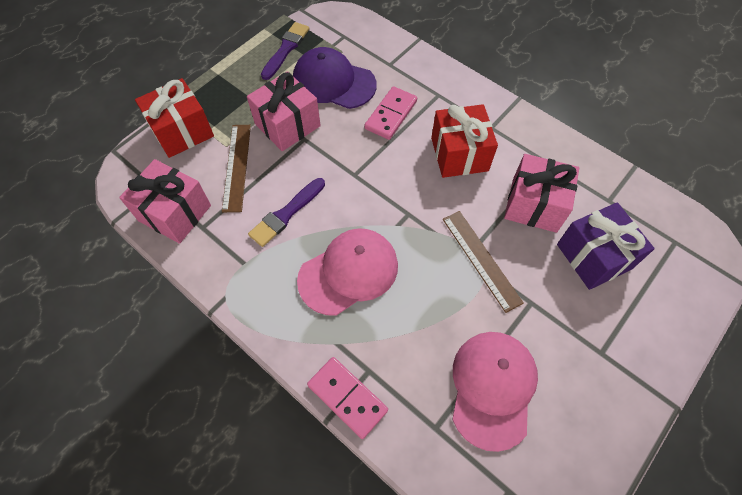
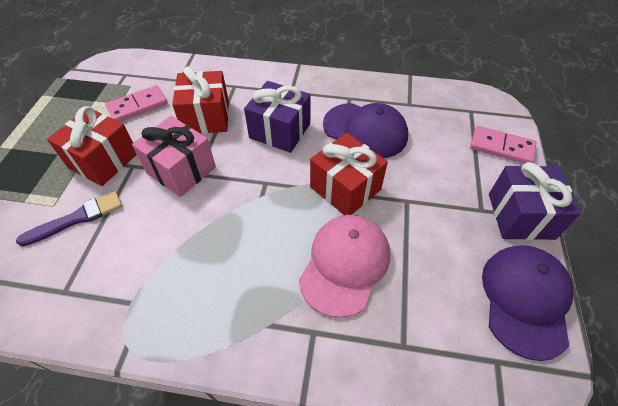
brown ruler: 2 -> 0
pink cap: 2 -> 1
pink gift: 3 -> 1
purple brush: 2 -> 1
purple cap: 1 -> 2
purple gift: 1 -> 2
red gift: 2 -> 3

